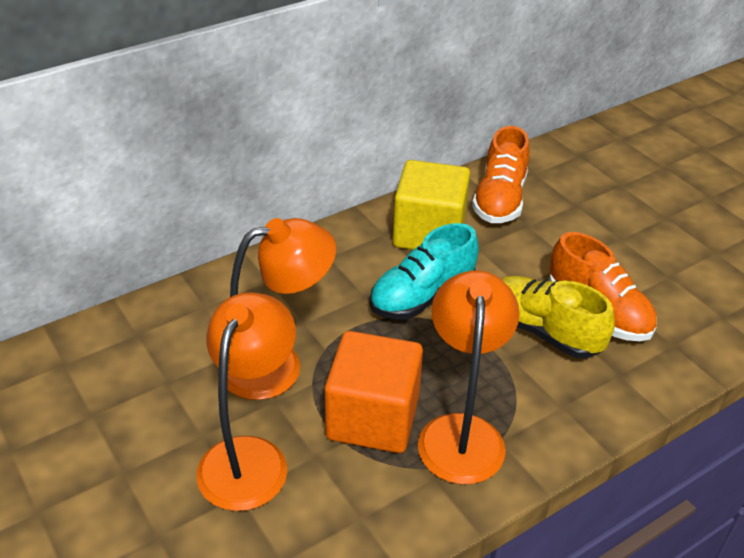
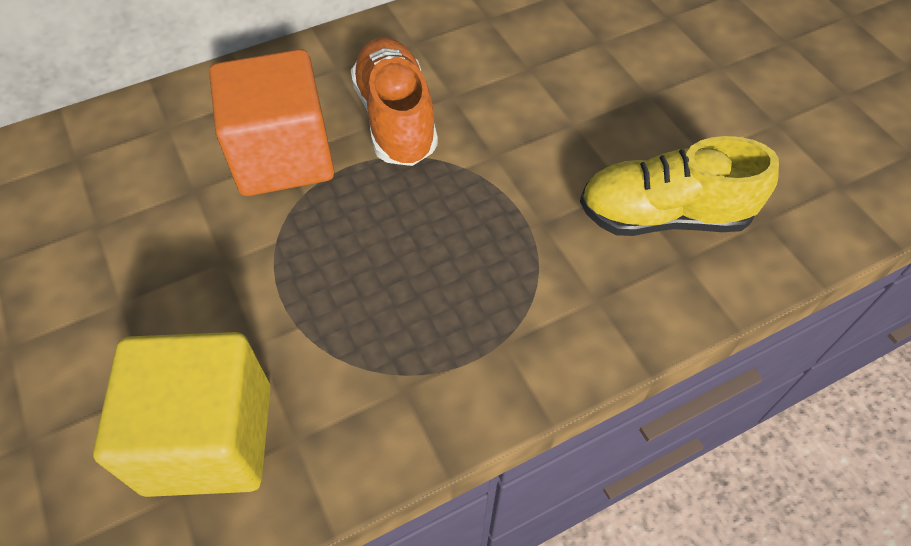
orange lamp: 3 -> 0
orange shoe: 2 -> 1
turquoise shoe: 1 -> 0

